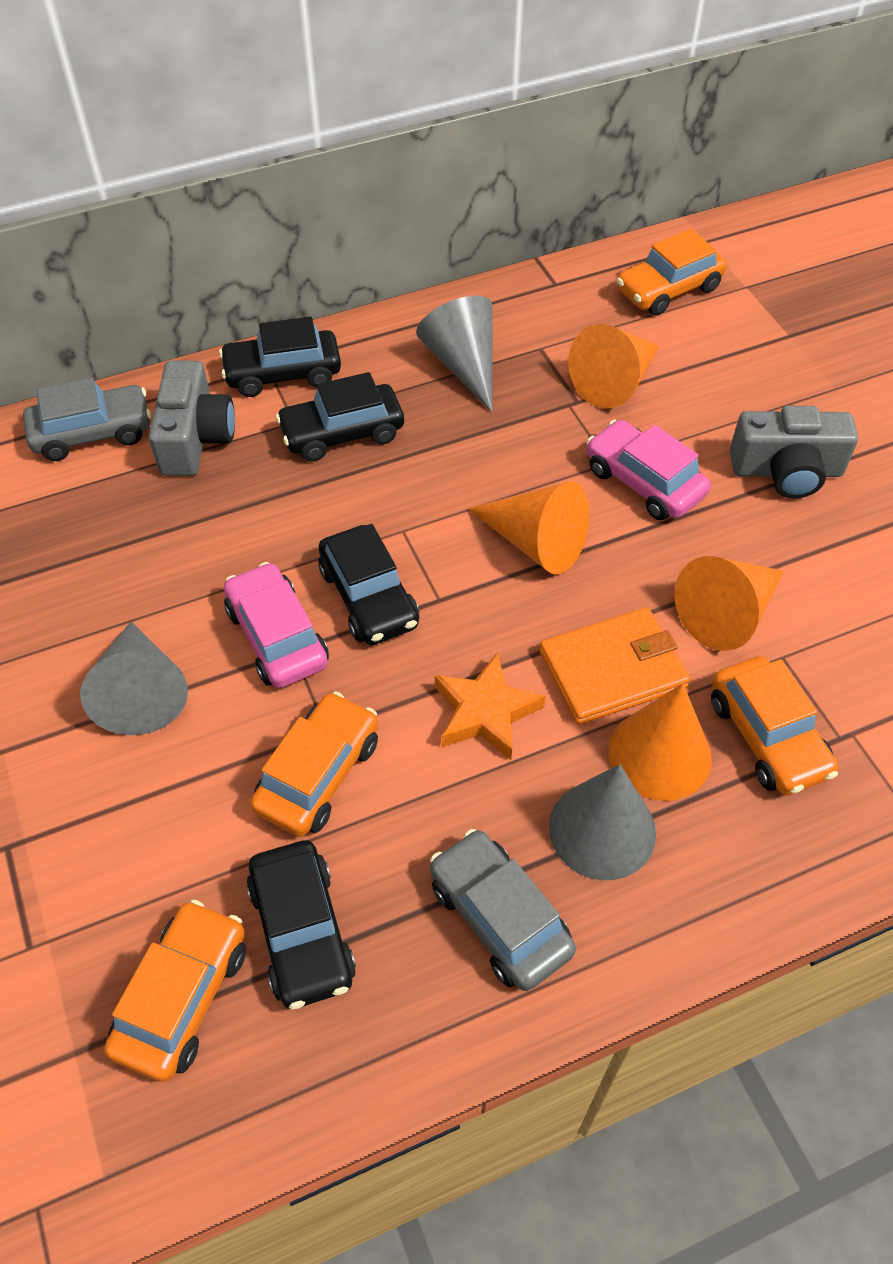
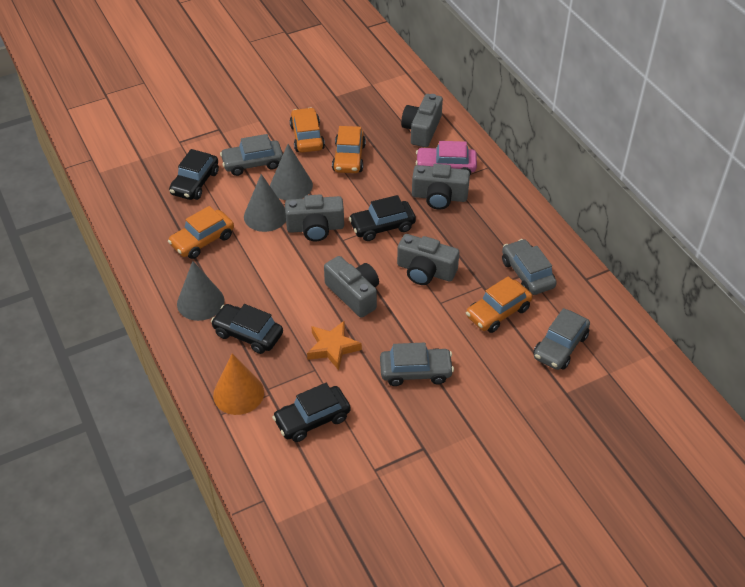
grey camera: 2 -> 5
grey car: 2 -> 4
orange cone: 4 -> 1
orange wallet: 1 -> 0
pink car: 2 -> 1

